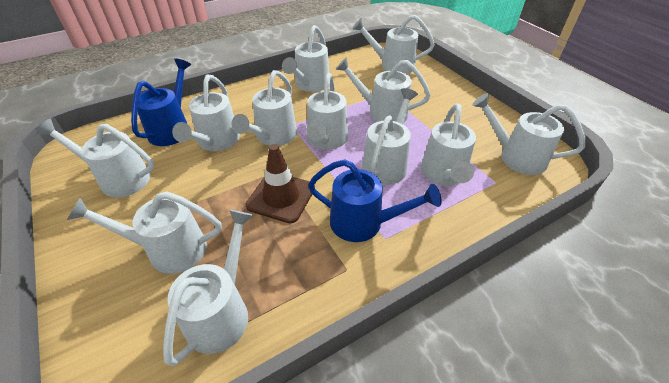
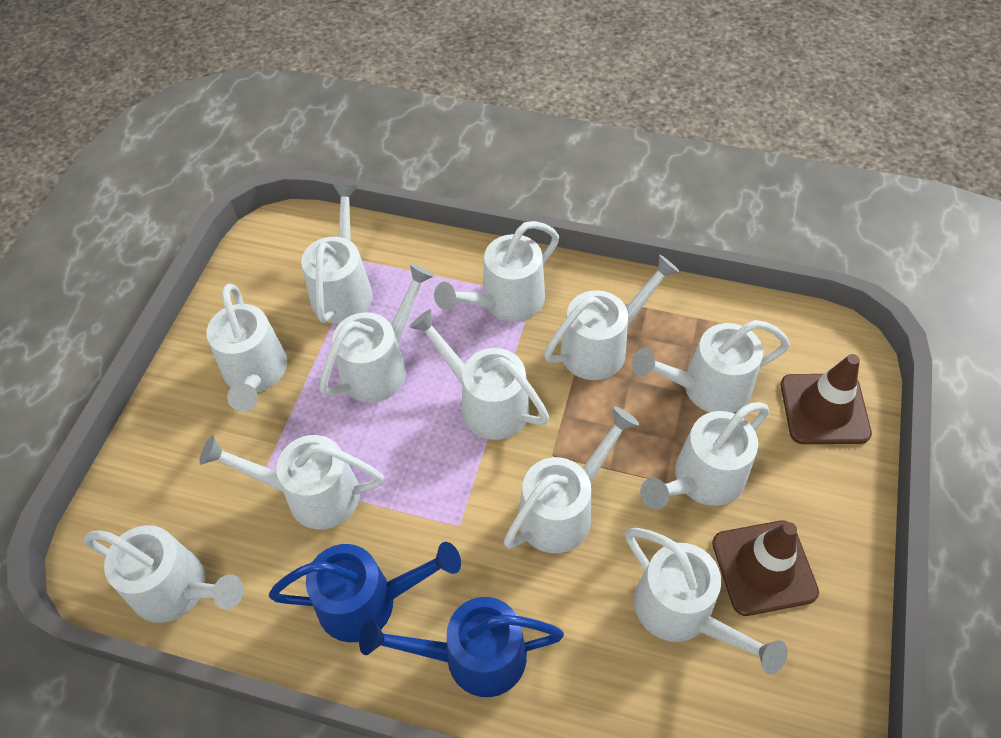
brown traffic cone: 1 -> 2

